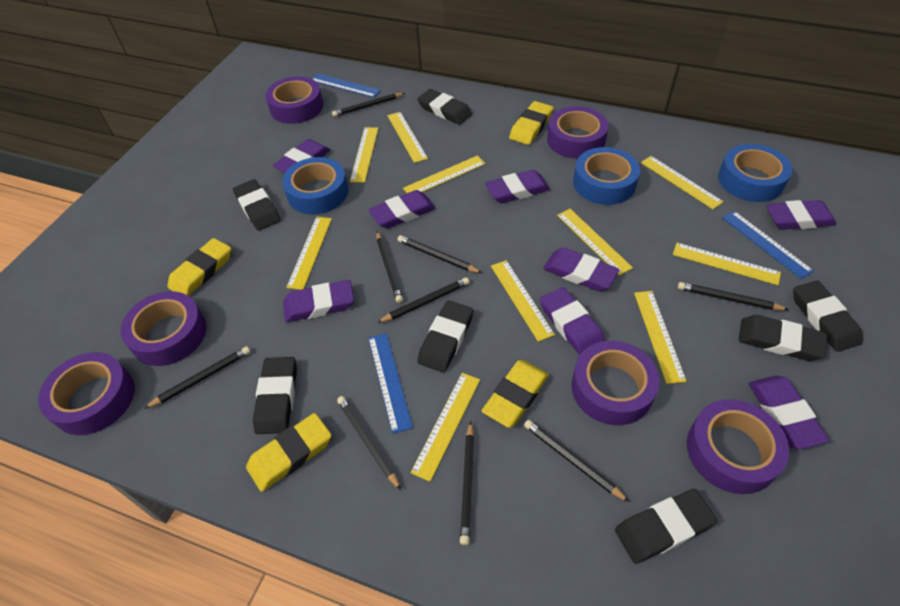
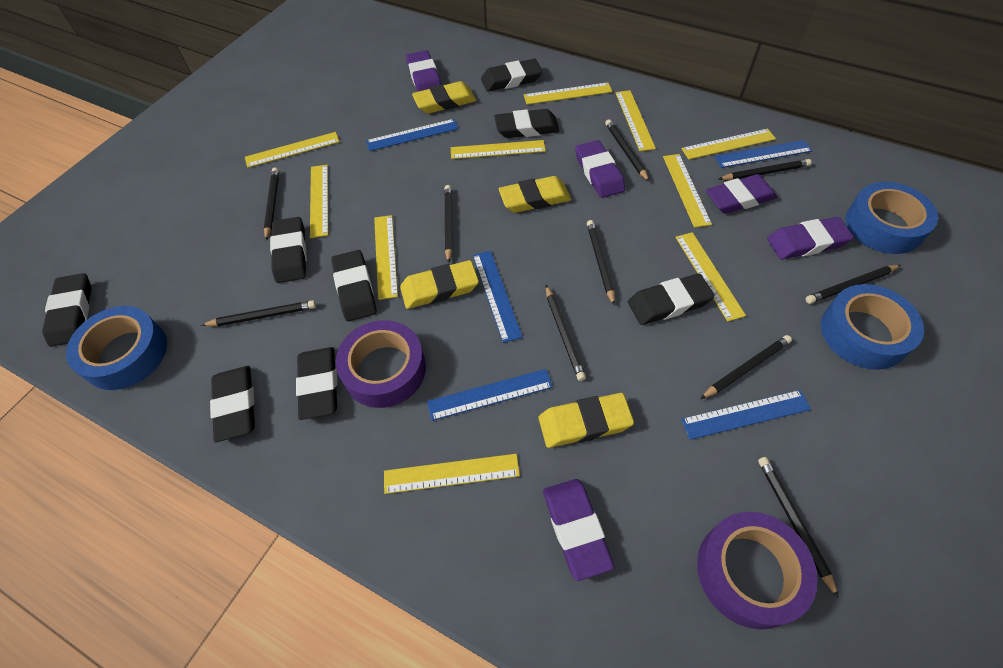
black eraser: 7 -> 8
black pencil: 9 -> 10
blue ruler: 3 -> 5
purple eraser: 8 -> 5
purple tape: 6 -> 2

